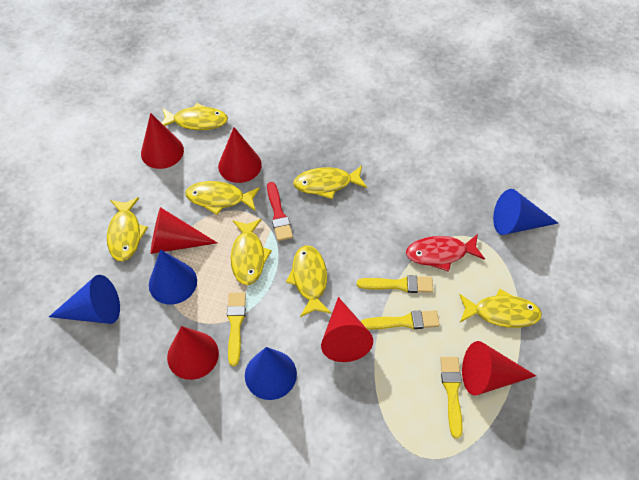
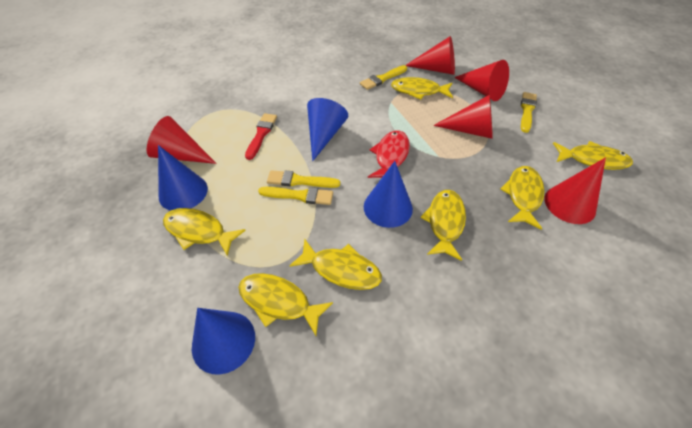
red cone: 6 -> 5

